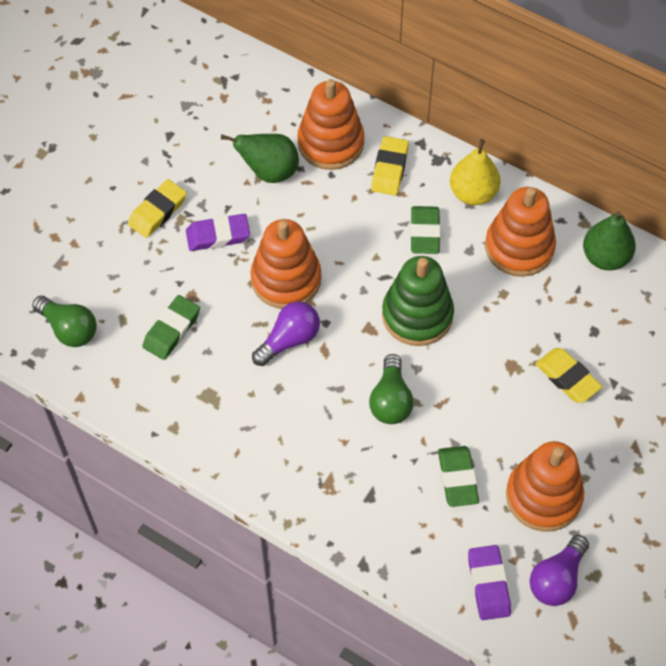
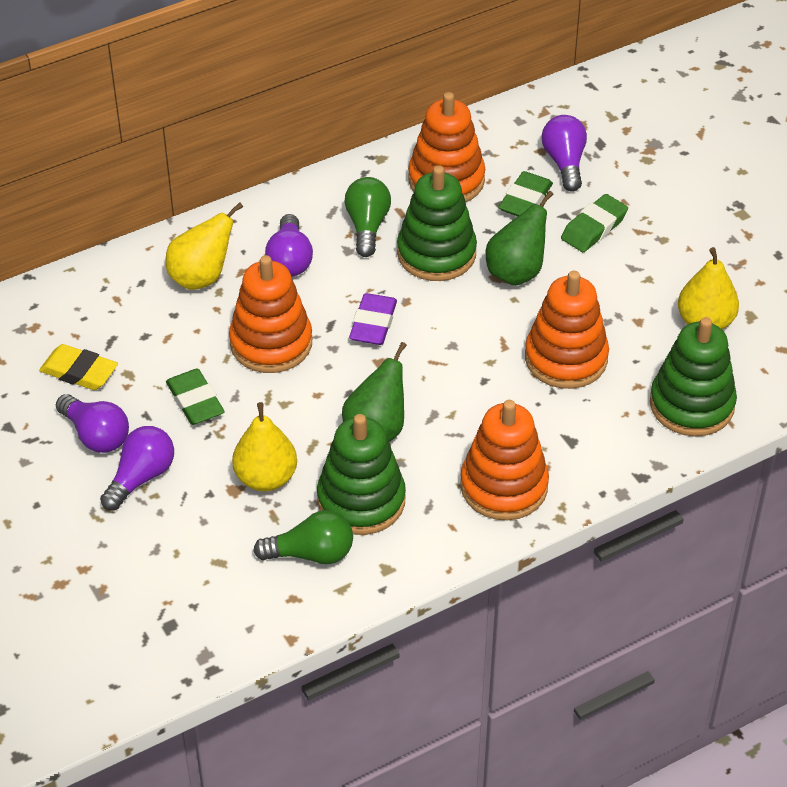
green stacking toy: 1 -> 3
purple eraser: 2 -> 1
purple light bulb: 2 -> 4
yellow eraser: 3 -> 1
yellow pear: 1 -> 3

